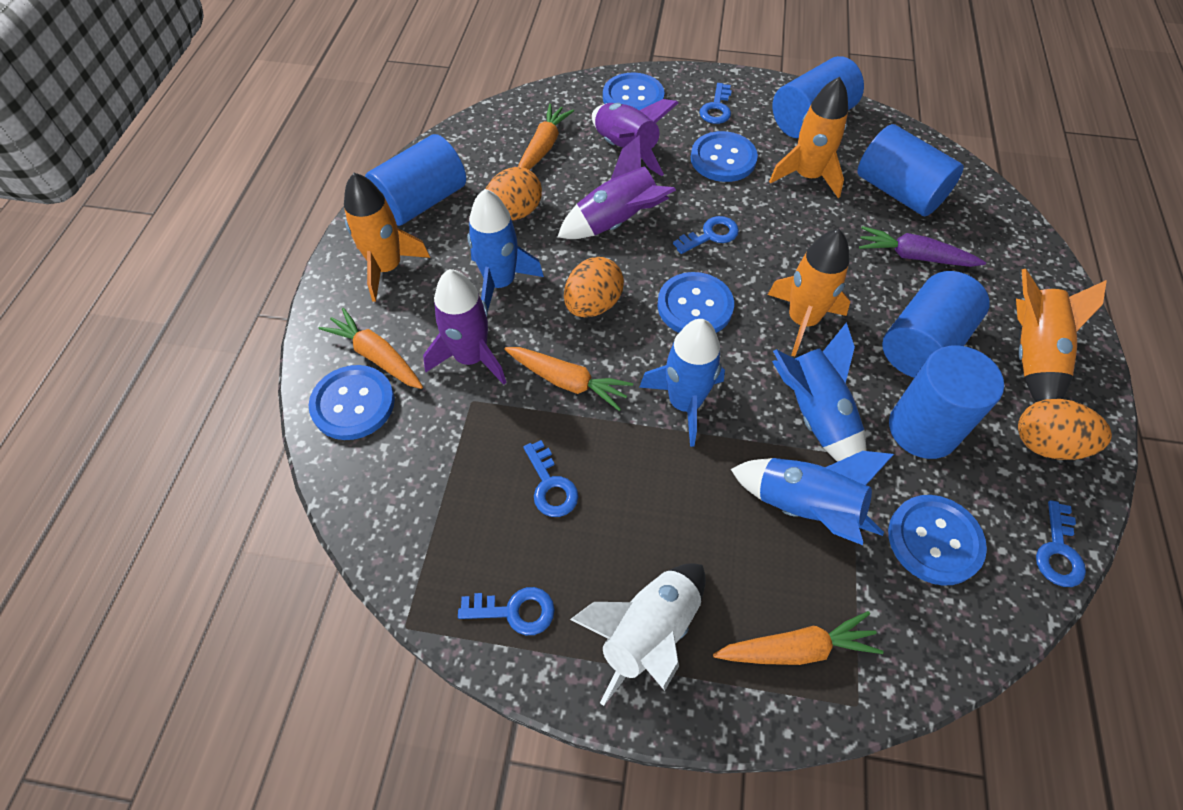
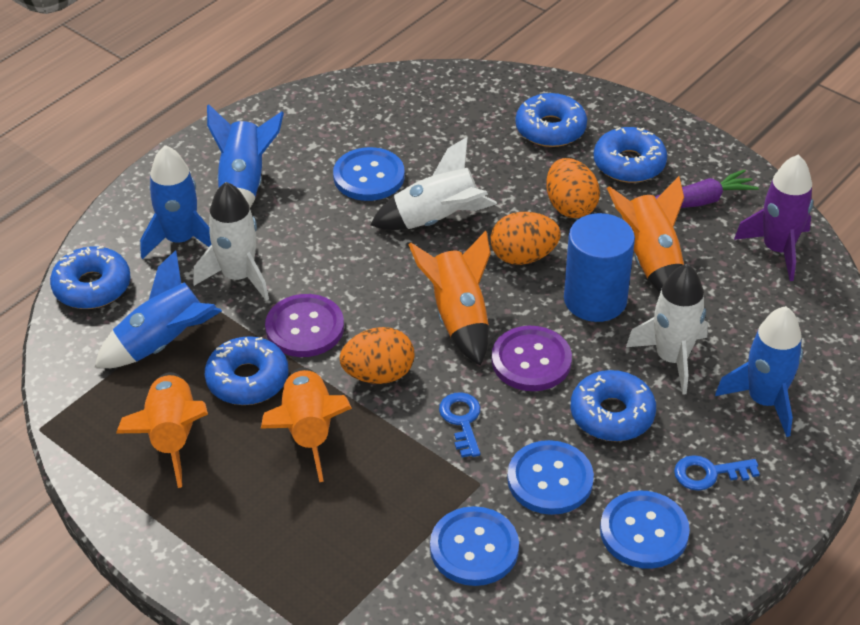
blue button: 5 -> 4
blue cylinder: 5 -> 1
blue donut: 0 -> 5
blue key: 5 -> 2
orange carrot: 4 -> 0
purple button: 0 -> 2
purple rocket: 3 -> 1
white rocket: 1 -> 3

